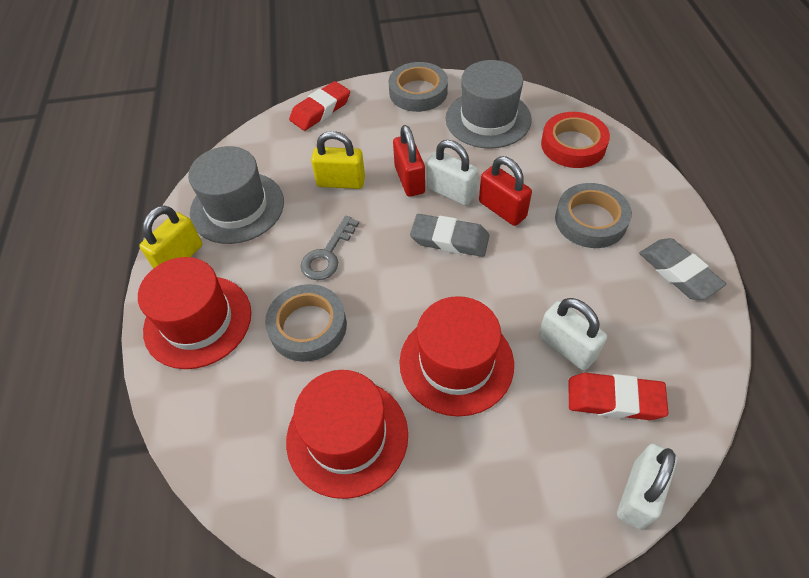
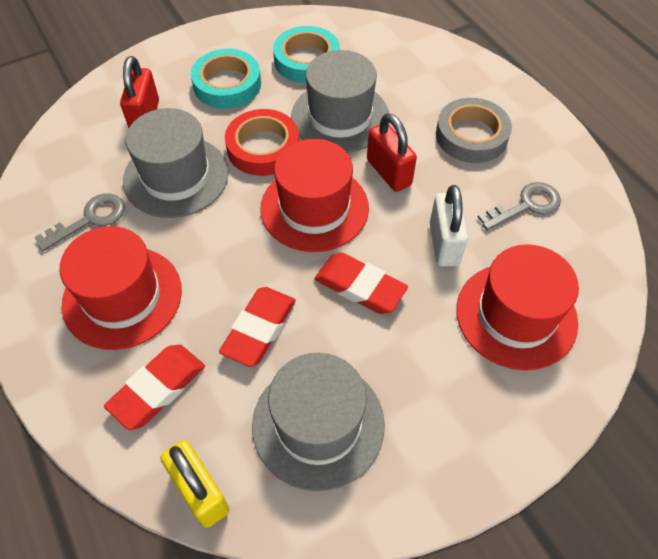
grey eraser: 2 -> 0
grey hat: 2 -> 3
grey key: 1 -> 2
grey tape: 3 -> 1
red eraser: 2 -> 3
turquoise tape: 0 -> 2
white padlock: 3 -> 1
yellow padlock: 2 -> 1

